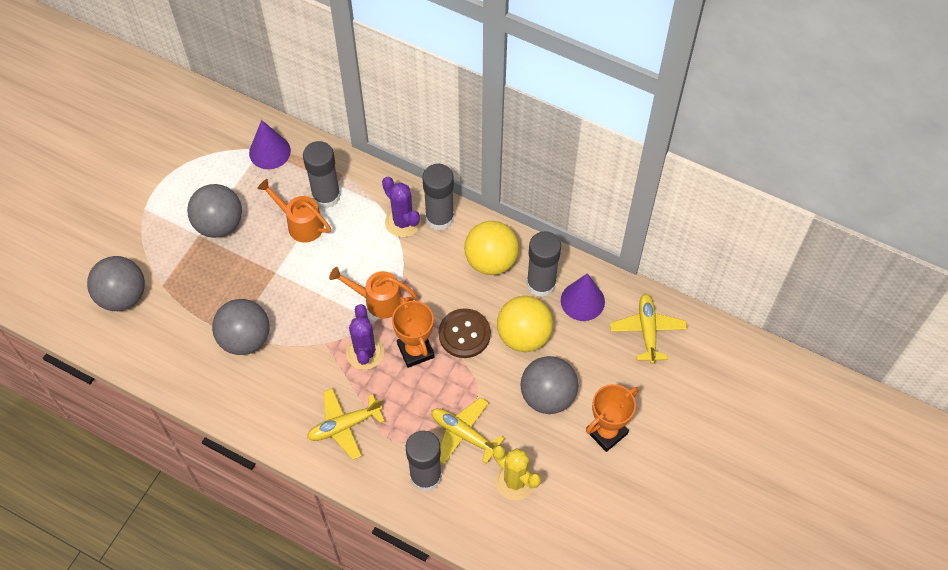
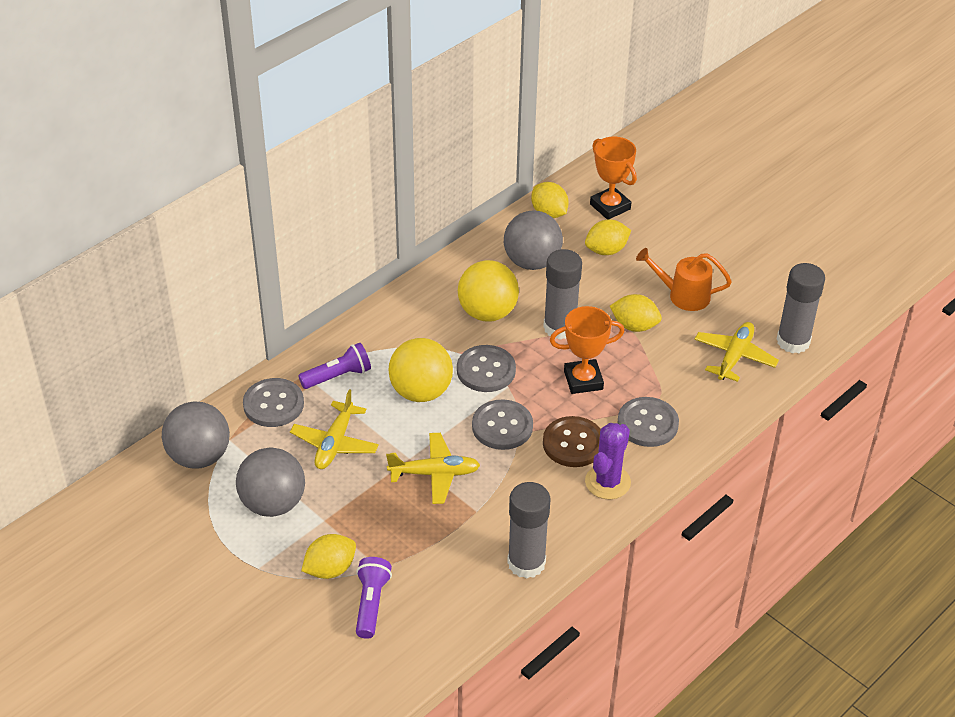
grey ball: 4 -> 3
grey button: 0 -> 4
grey glue stick: 4 -> 3
orange watering can: 2 -> 1
purple cactus: 2 -> 1
purple cone: 2 -> 0
purple flashlight: 0 -> 2
yellow cactus: 1 -> 0
yellow lemon: 0 -> 4

